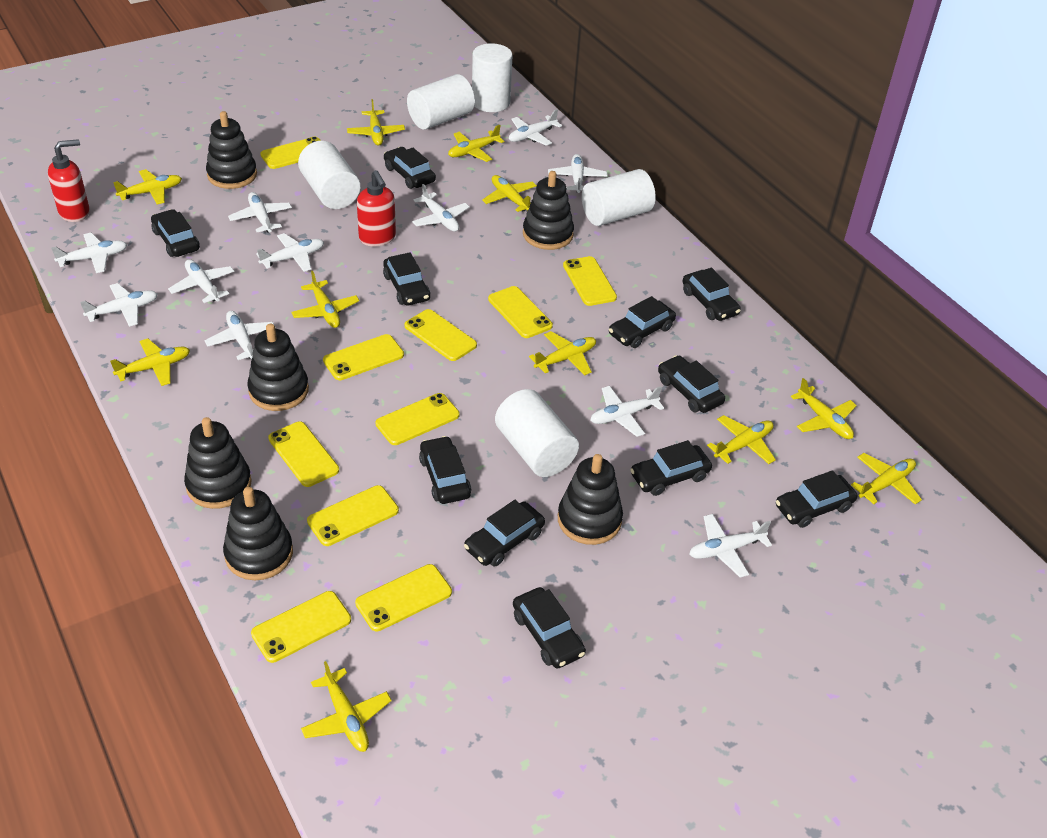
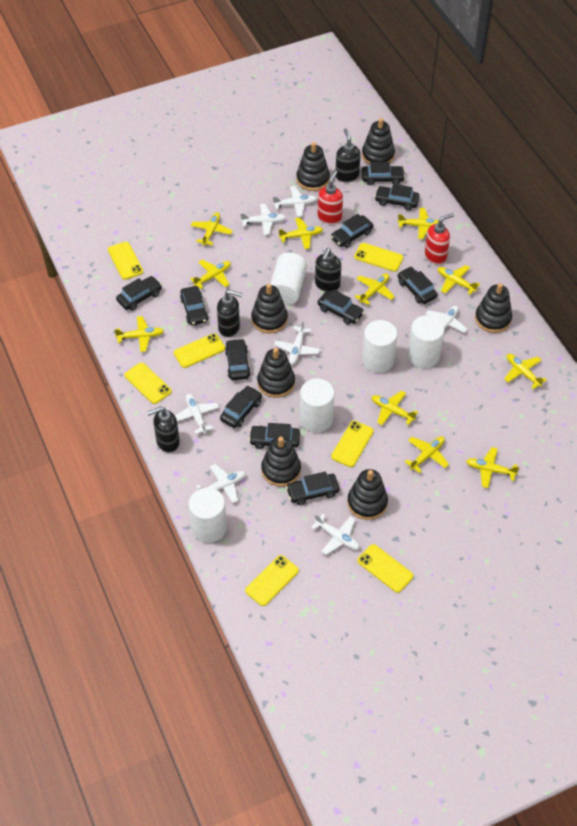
black soap dispenser: 0 -> 4
black stacking toy: 6 -> 7
white plane: 11 -> 7
yellow phone: 10 -> 7

